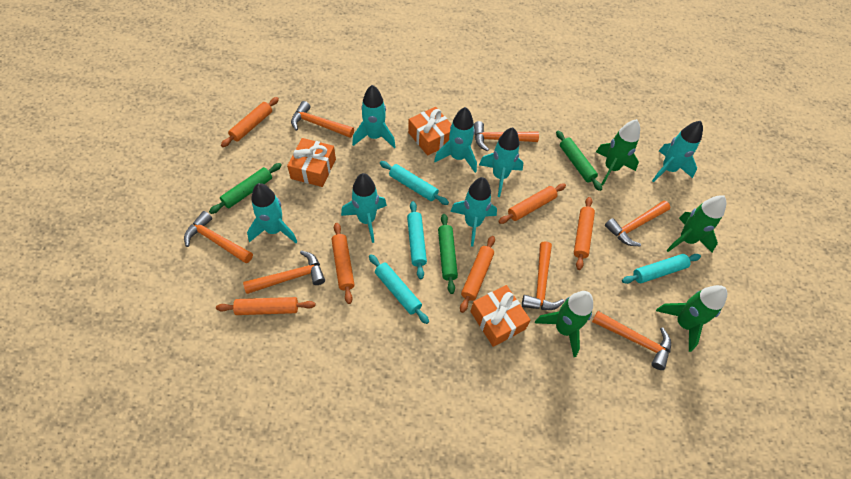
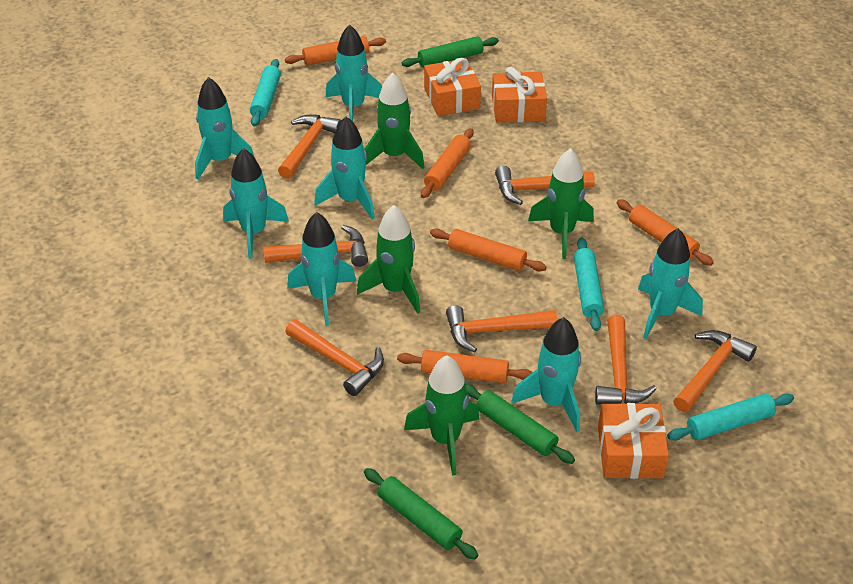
orange rolling pin: 6 -> 5
turquoise rolling pin: 4 -> 3

